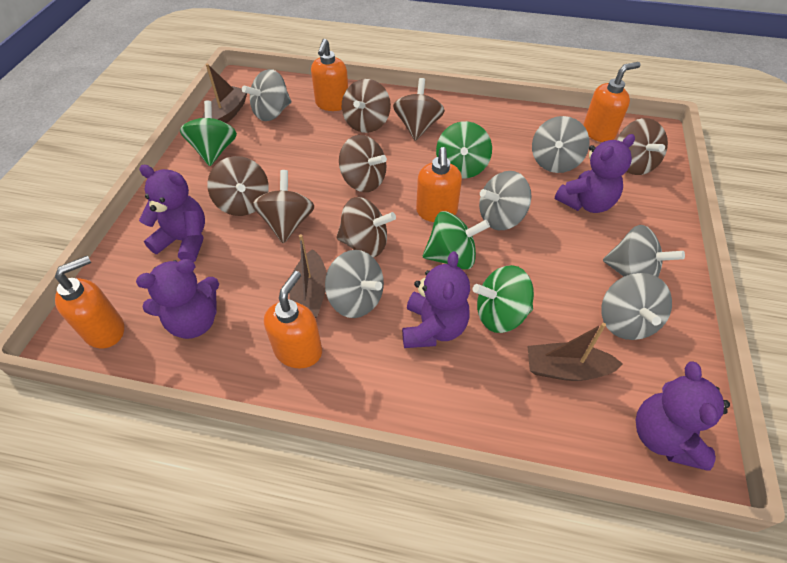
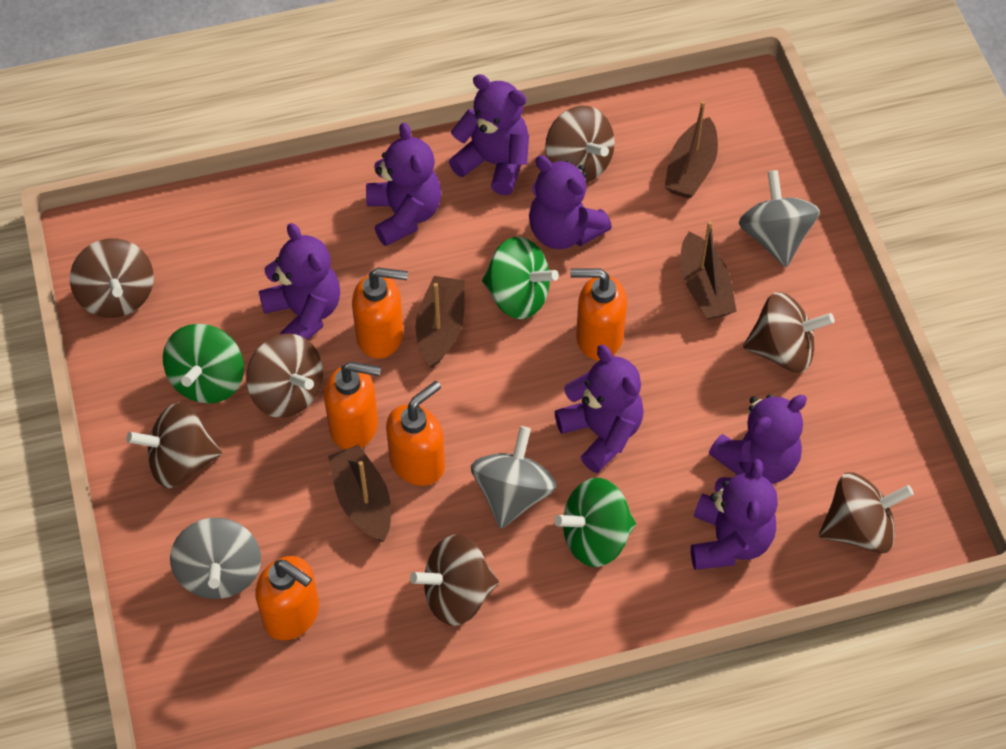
brown boat: 3 -> 4
green spinning top: 4 -> 3
grey spinning top: 6 -> 3
purple teddy bear: 5 -> 7

